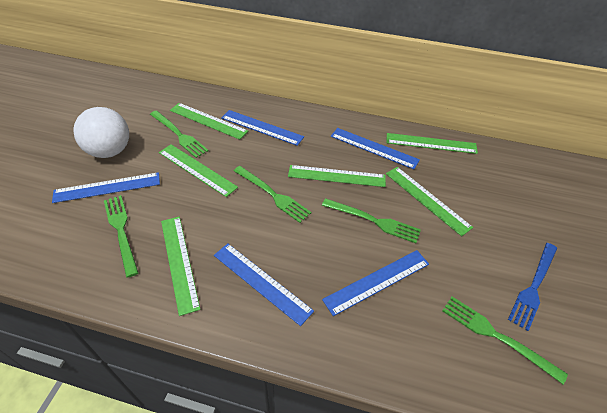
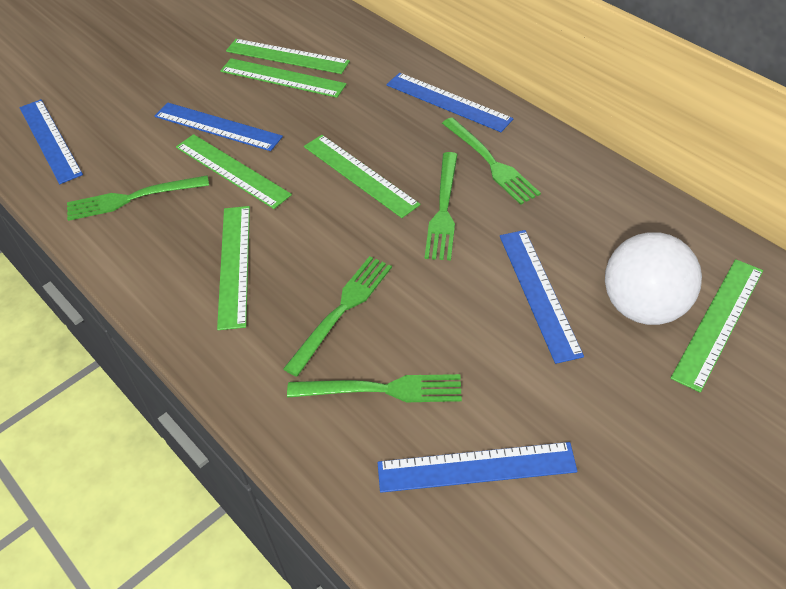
blue fork: 1 -> 0

